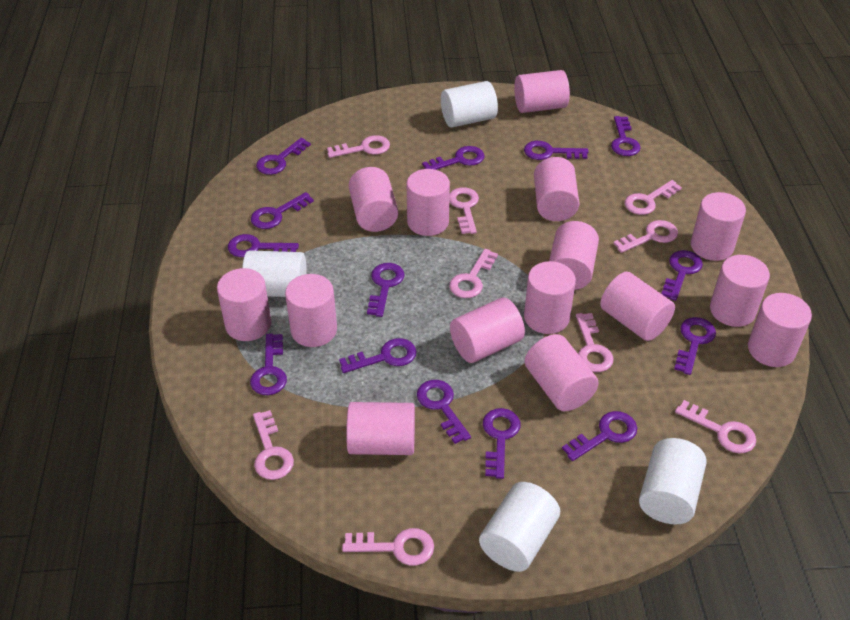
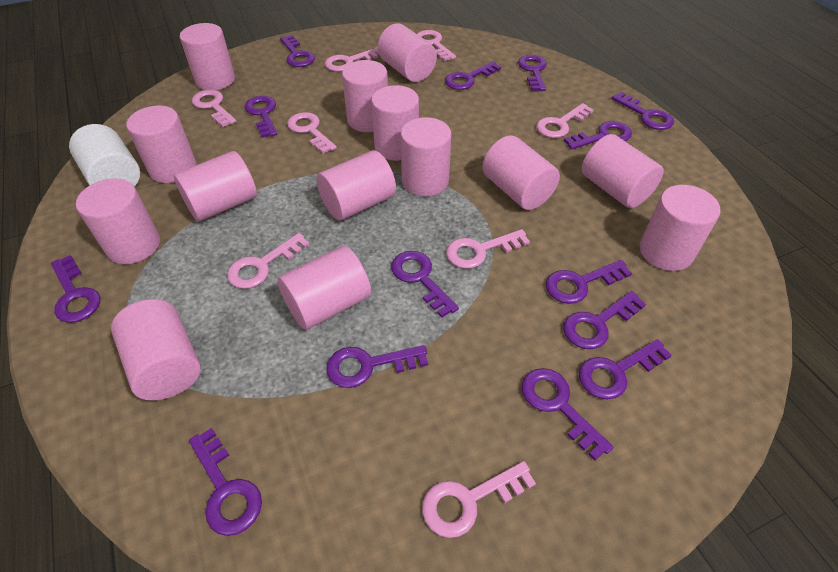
pink cylinder: 15 -> 14
pink key: 9 -> 8
white cylinder: 4 -> 1

